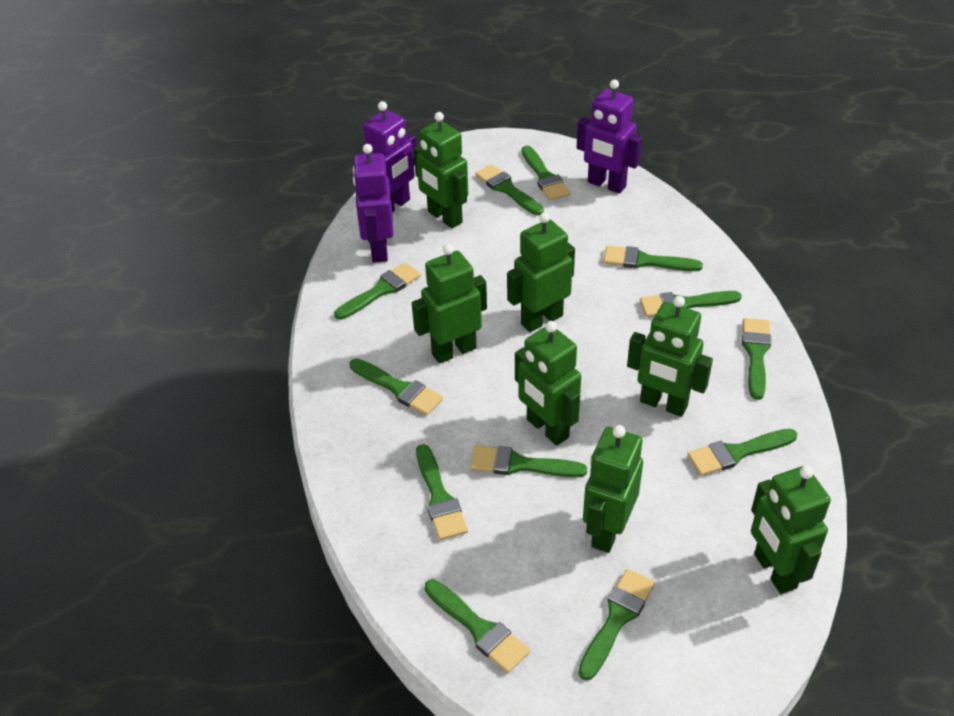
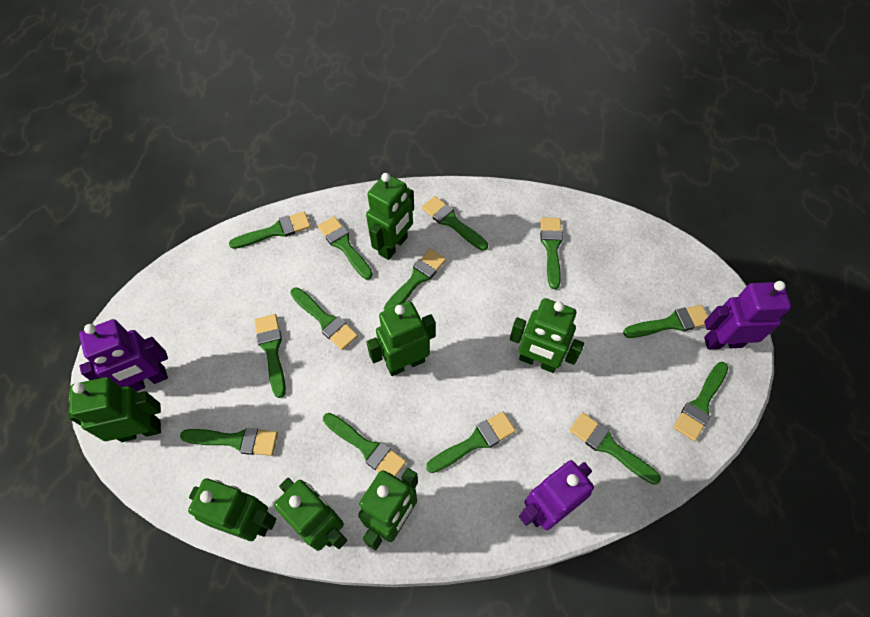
green brush: 12 -> 13

